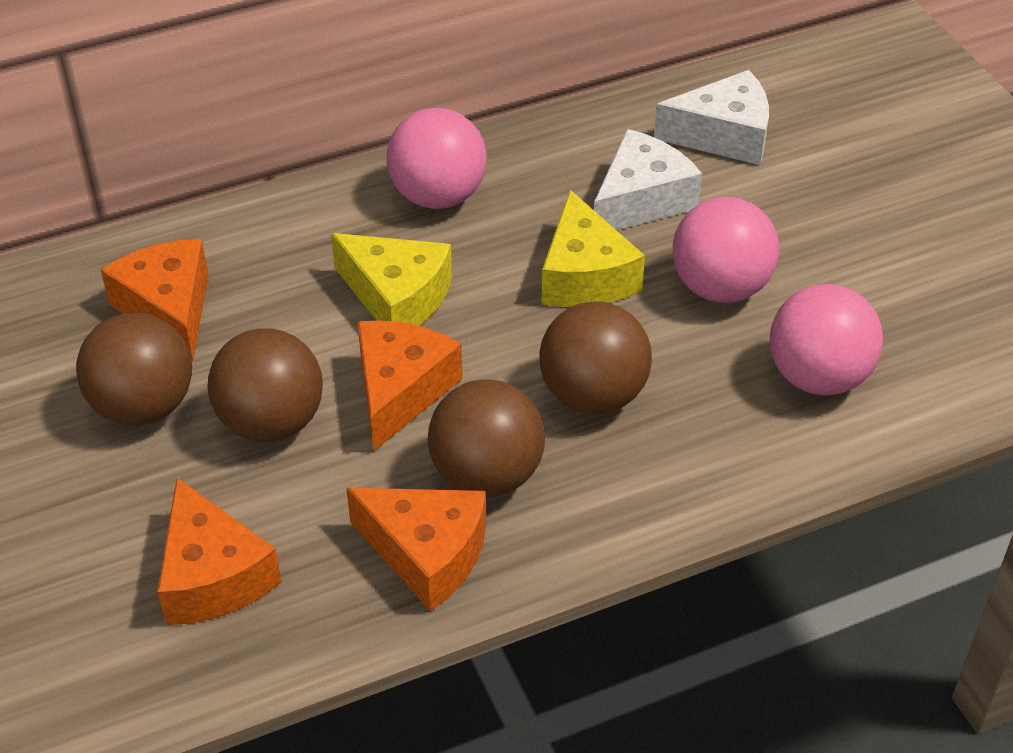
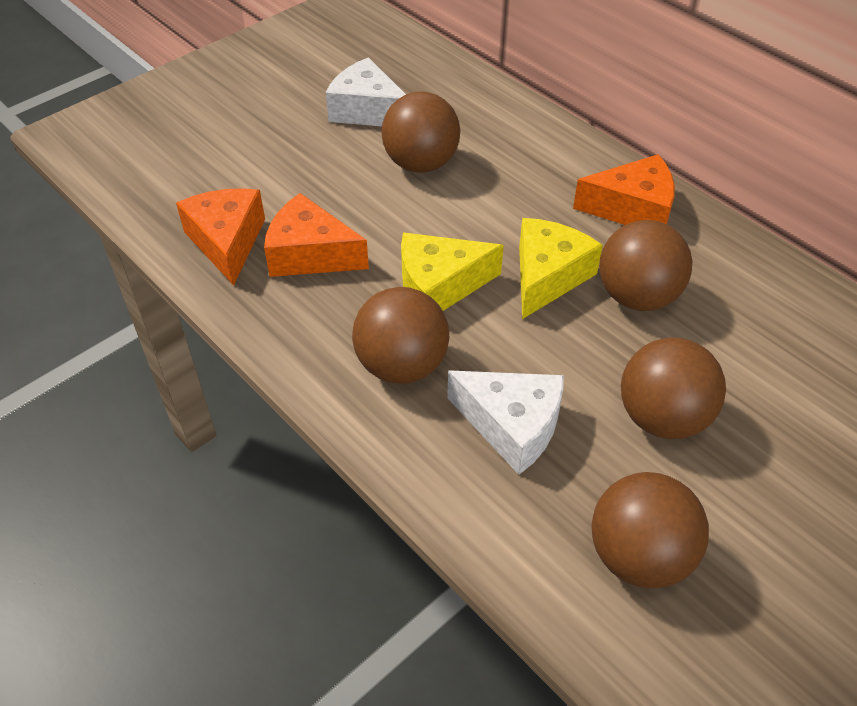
brown ball: 4 -> 5
orange cheese: 4 -> 3
pink ball: 3 -> 0

